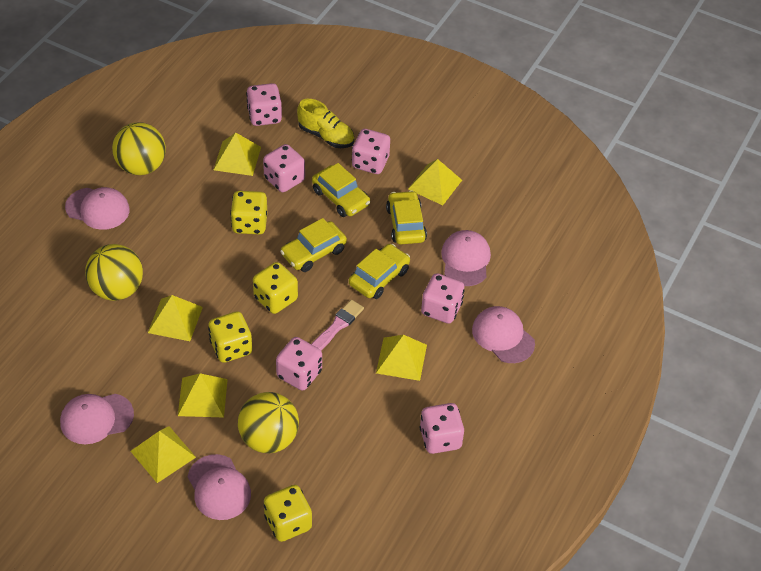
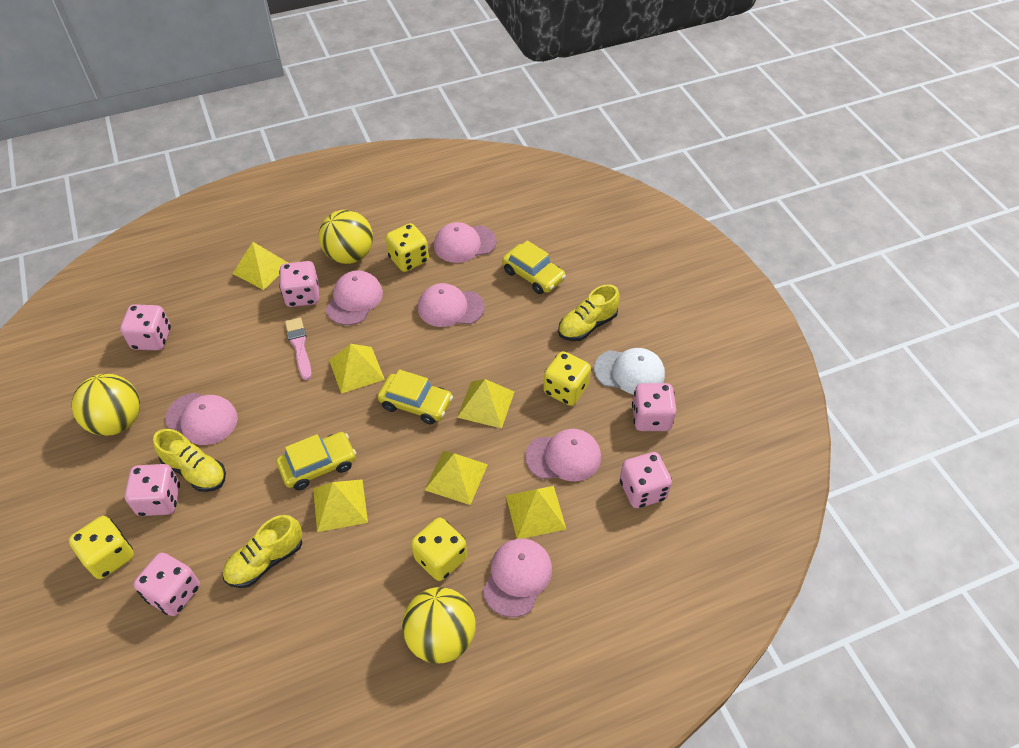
pink cap: 5 -> 6
white cap: 0 -> 1
yellow car: 4 -> 3
yellow shoe: 1 -> 3

